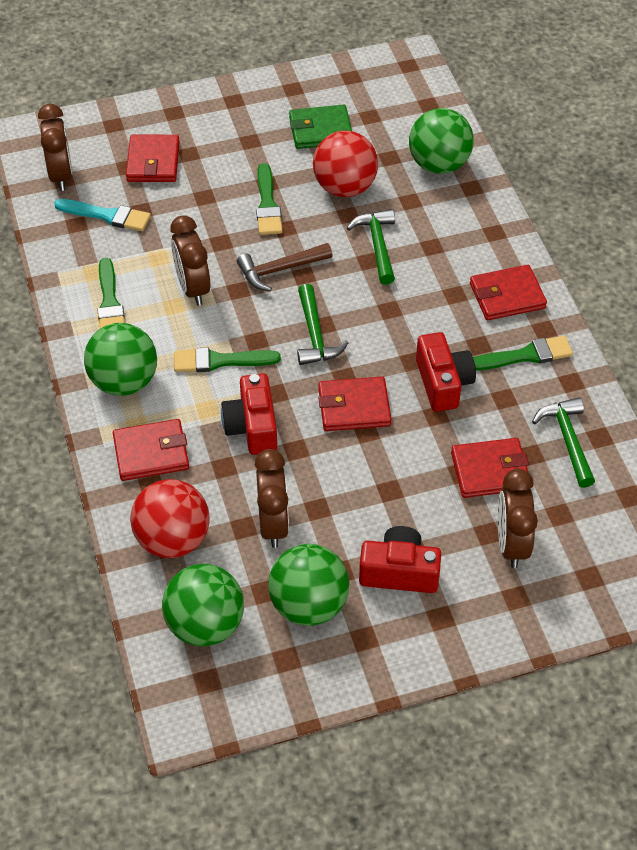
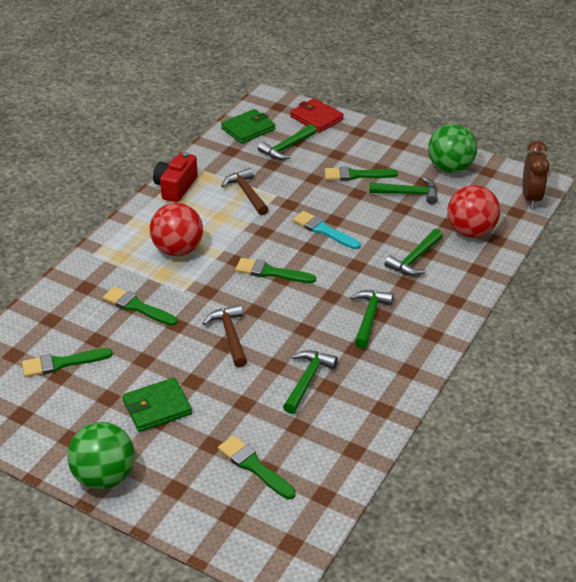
brown clock: 4 -> 1
brown hammer: 1 -> 2
green ball: 4 -> 2
green brush: 4 -> 5
green hammer: 3 -> 5
green wallet: 1 -> 2
red camera: 3 -> 1
red wallet: 5 -> 1

